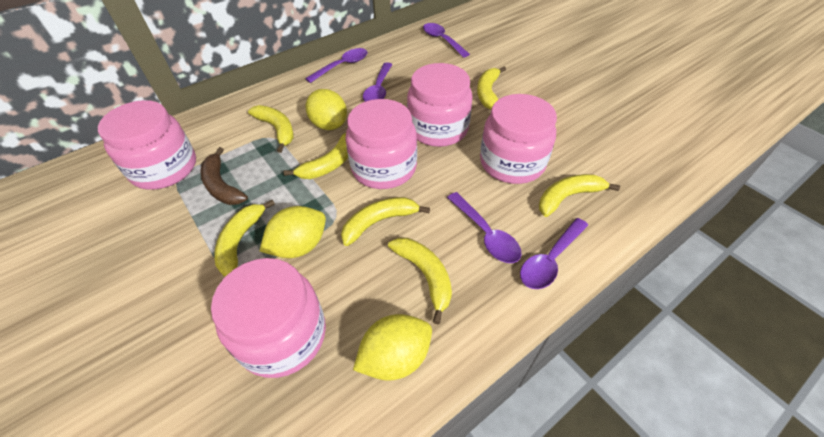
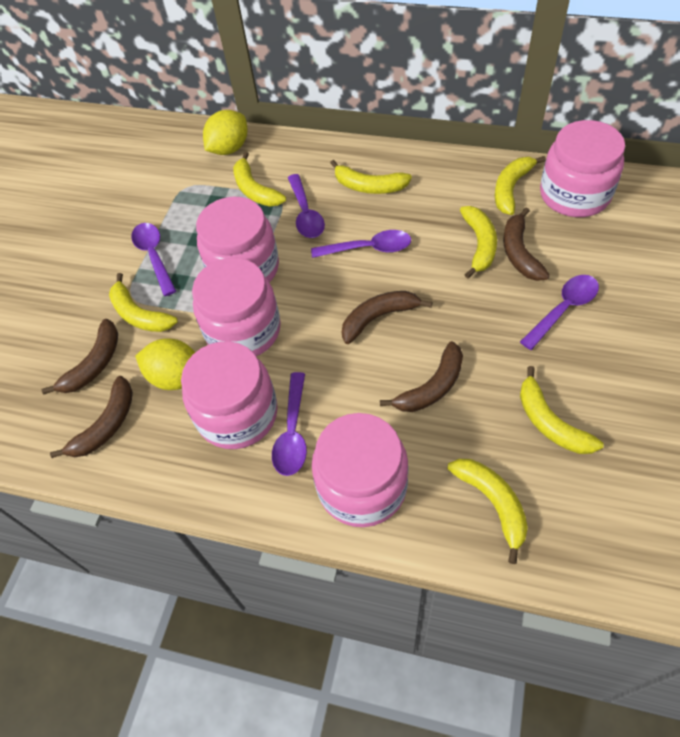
brown banana: 1 -> 5
yellow lemon: 3 -> 2

